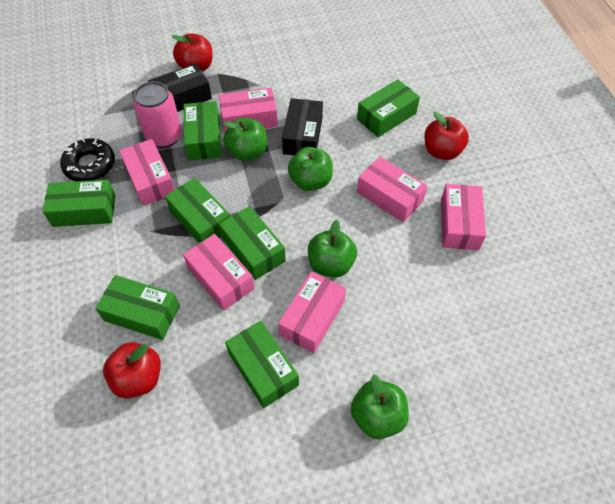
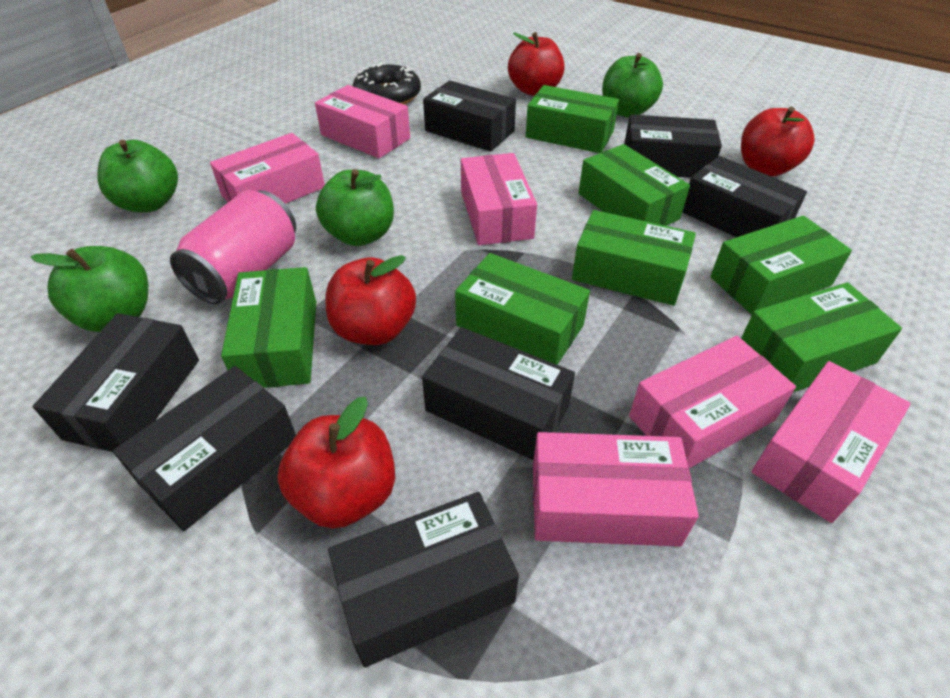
black box: 2 -> 7
red apple: 3 -> 4

